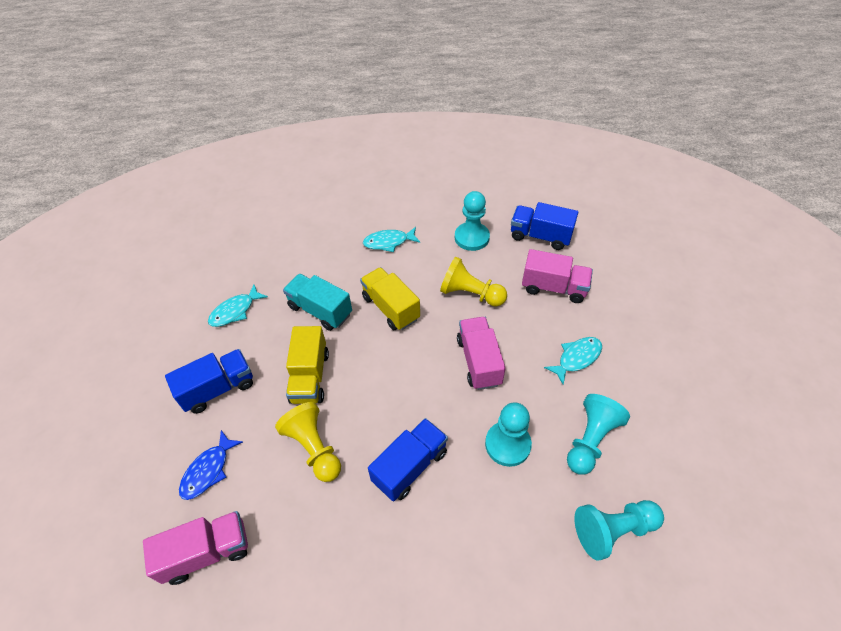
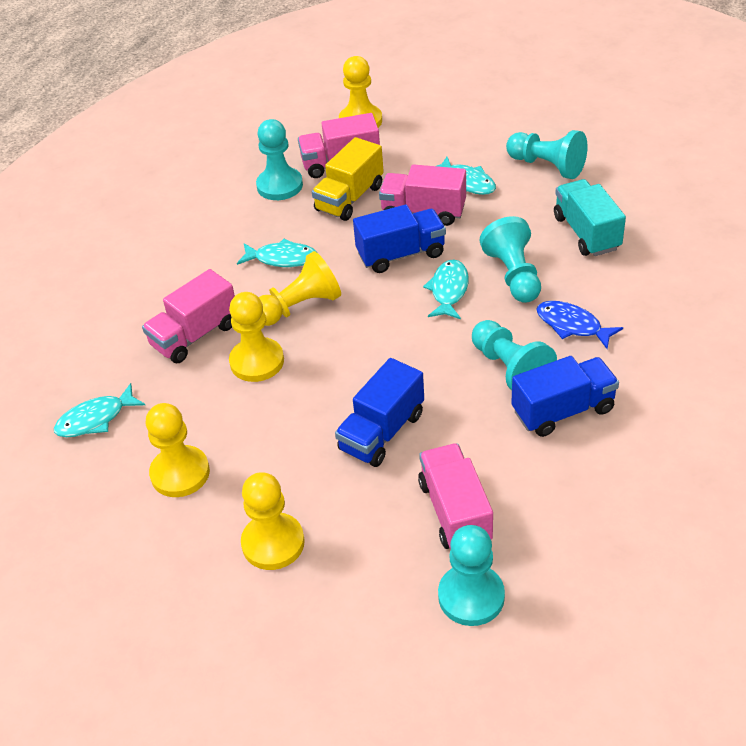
pink truck: 3 -> 4
turquoise fish: 3 -> 4
turquoise pawn: 4 -> 5
yellow pawn: 2 -> 5
yellow truck: 2 -> 1

